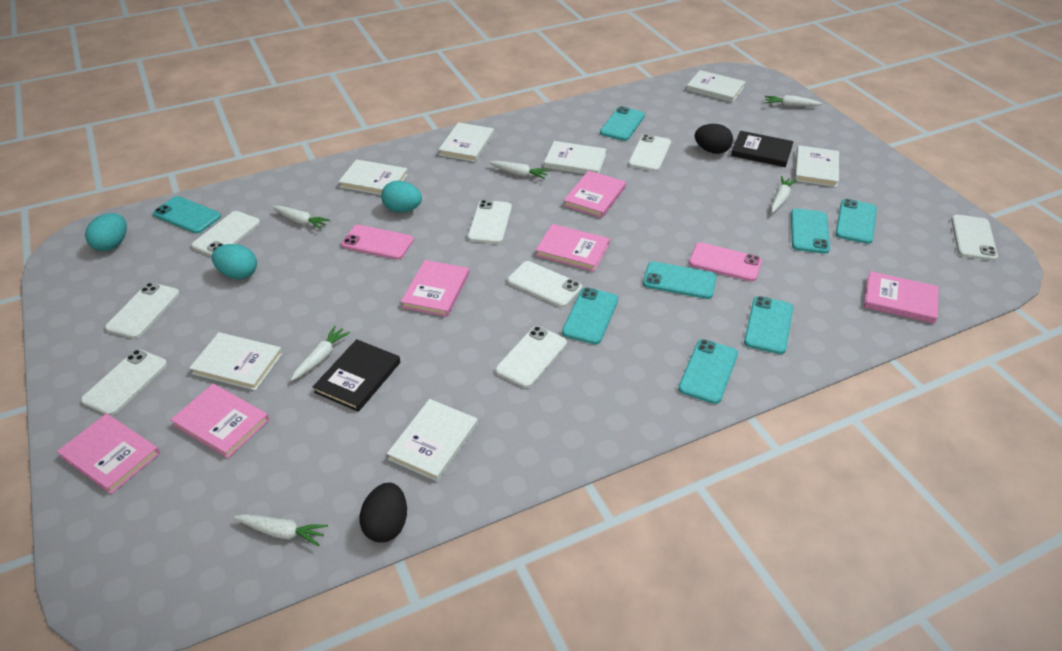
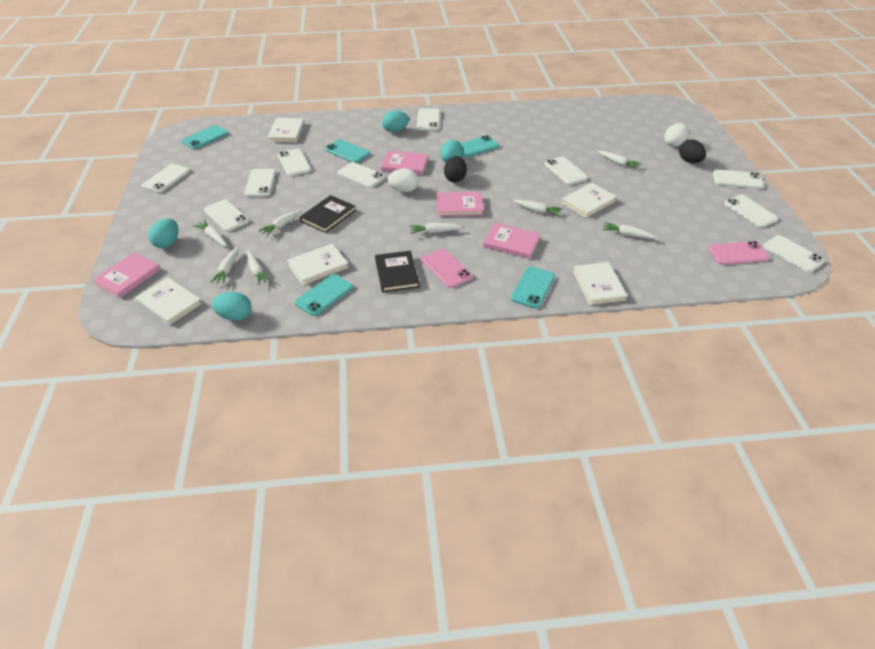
pink book: 6 -> 4
turquoise egg: 3 -> 4
turquoise phone: 8 -> 5
white book: 7 -> 5
white carrot: 6 -> 8
white egg: 0 -> 2
white phone: 8 -> 10

